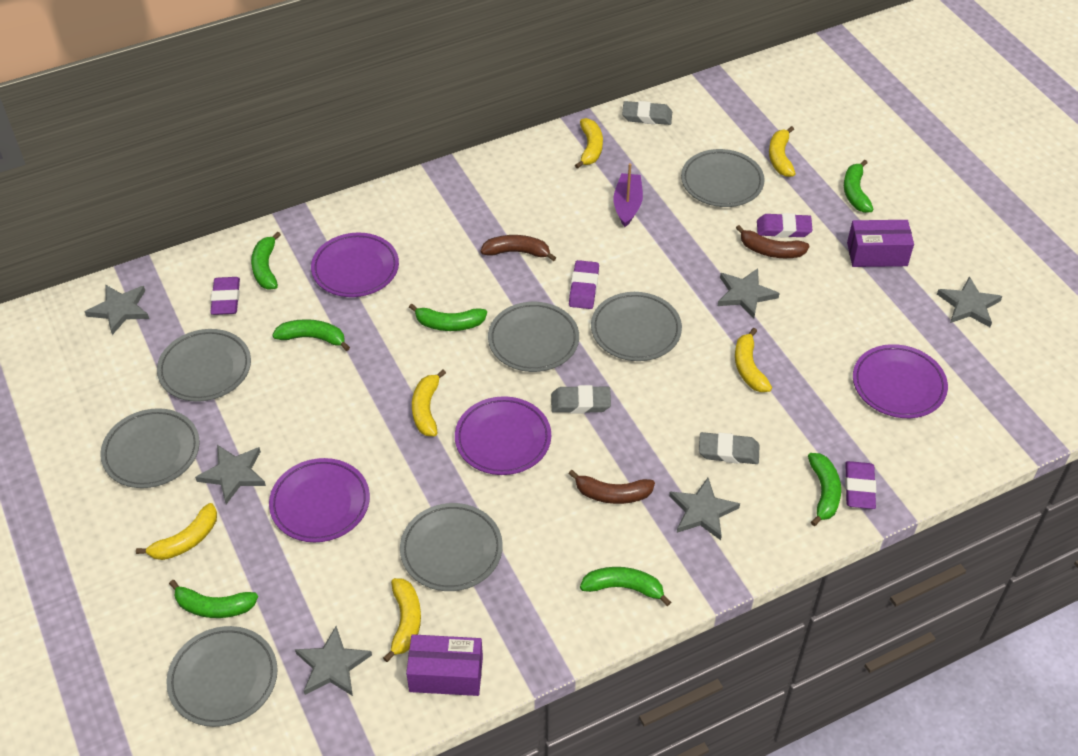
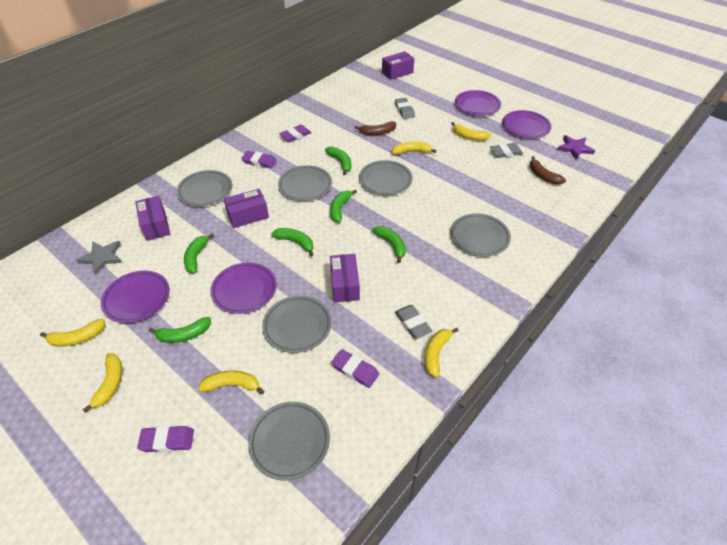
brown banana: 3 -> 2
green banana: 7 -> 6
grey plate: 7 -> 6
grey star: 6 -> 1
purple boat: 1 -> 0
purple box: 2 -> 4
purple star: 0 -> 1

